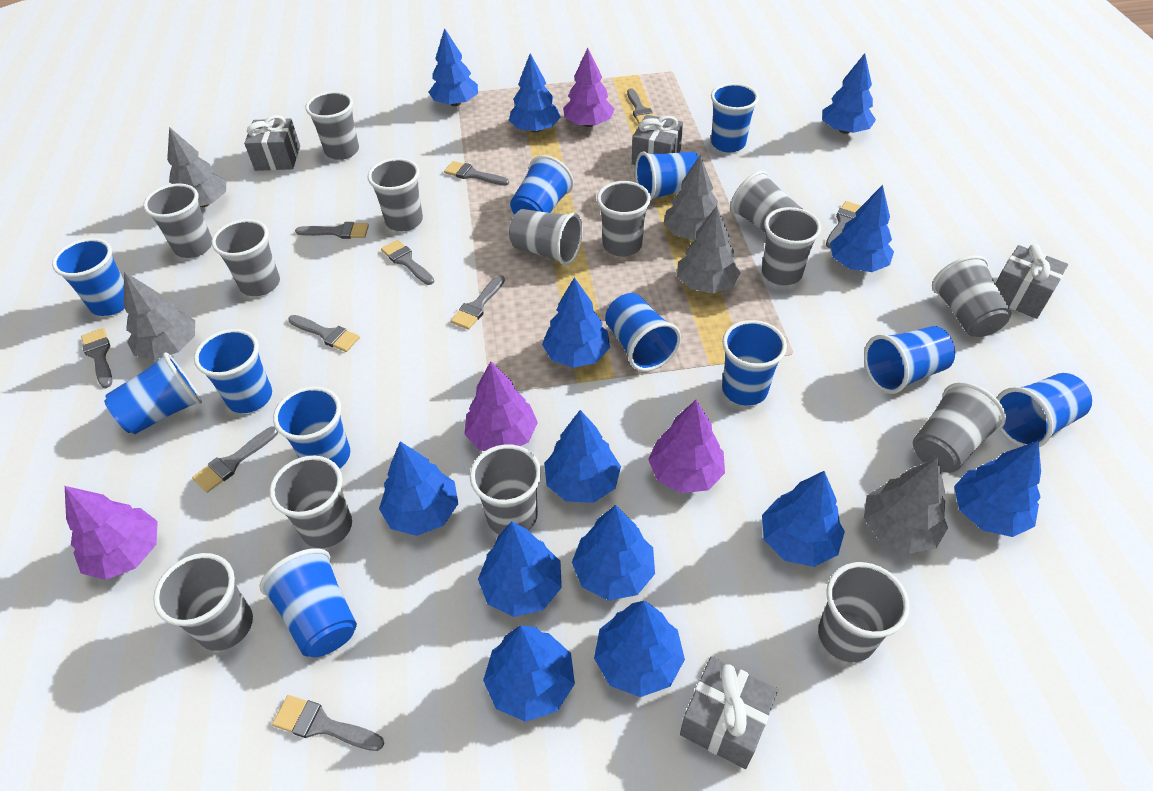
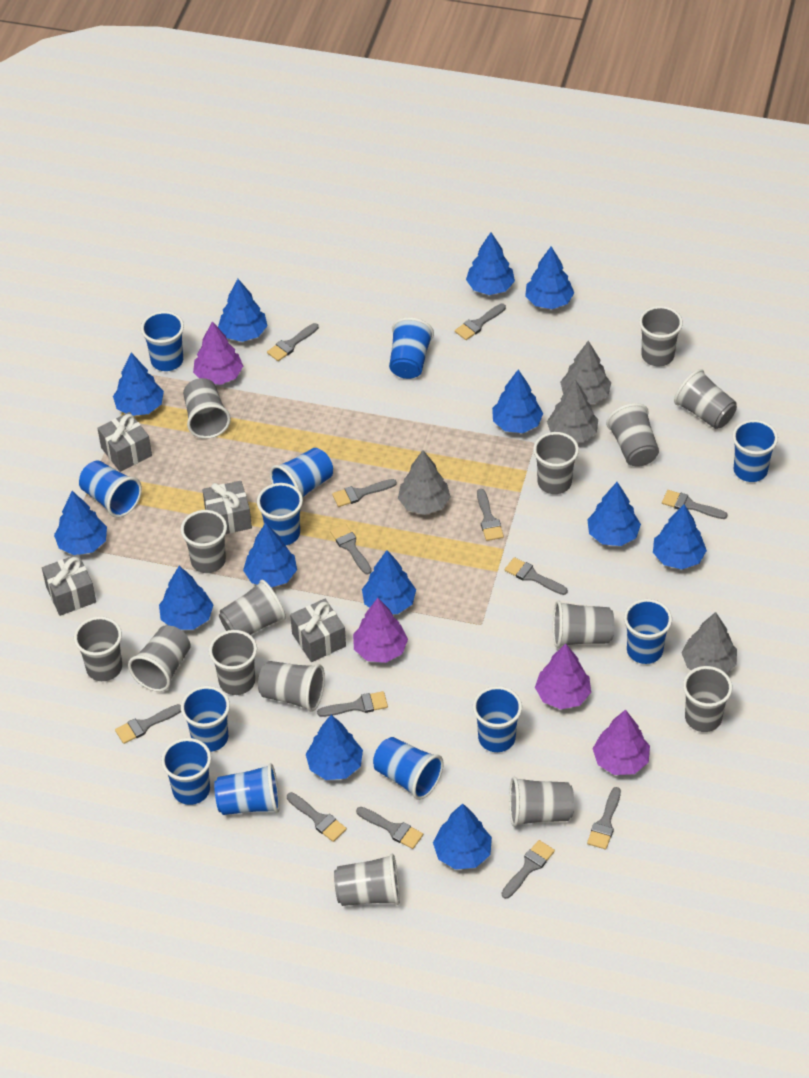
grey brush: 10 -> 13
grey cup: 14 -> 15
grey tree: 5 -> 4

